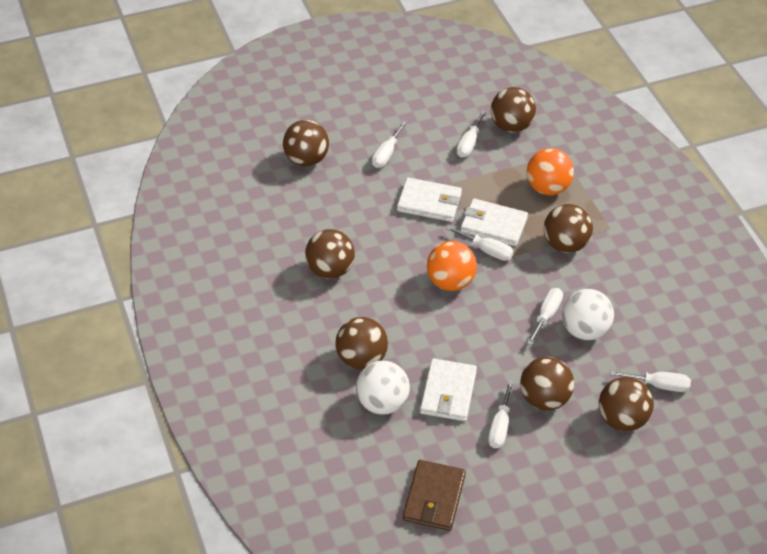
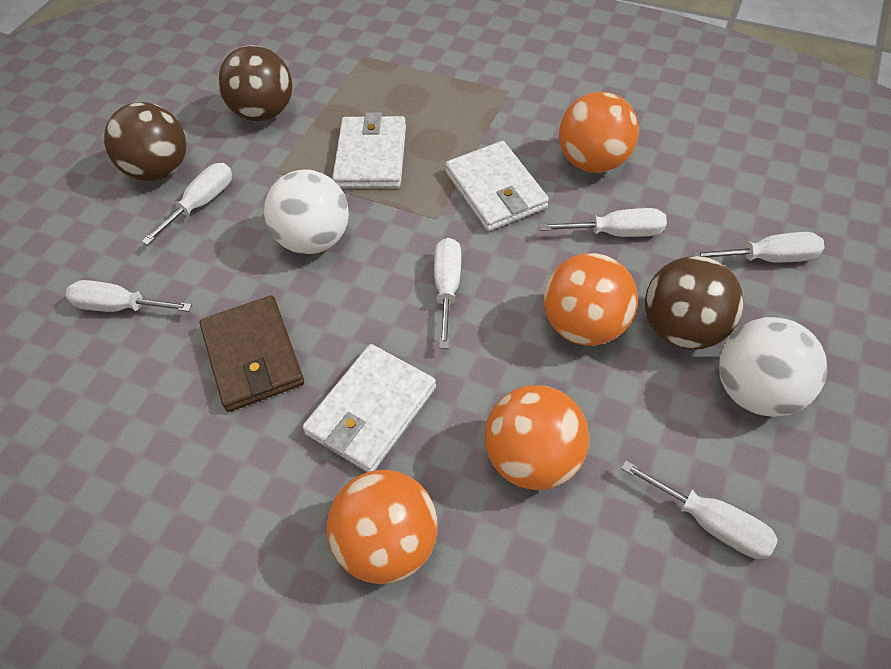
brown ball: 7 -> 3
orange ball: 2 -> 4

